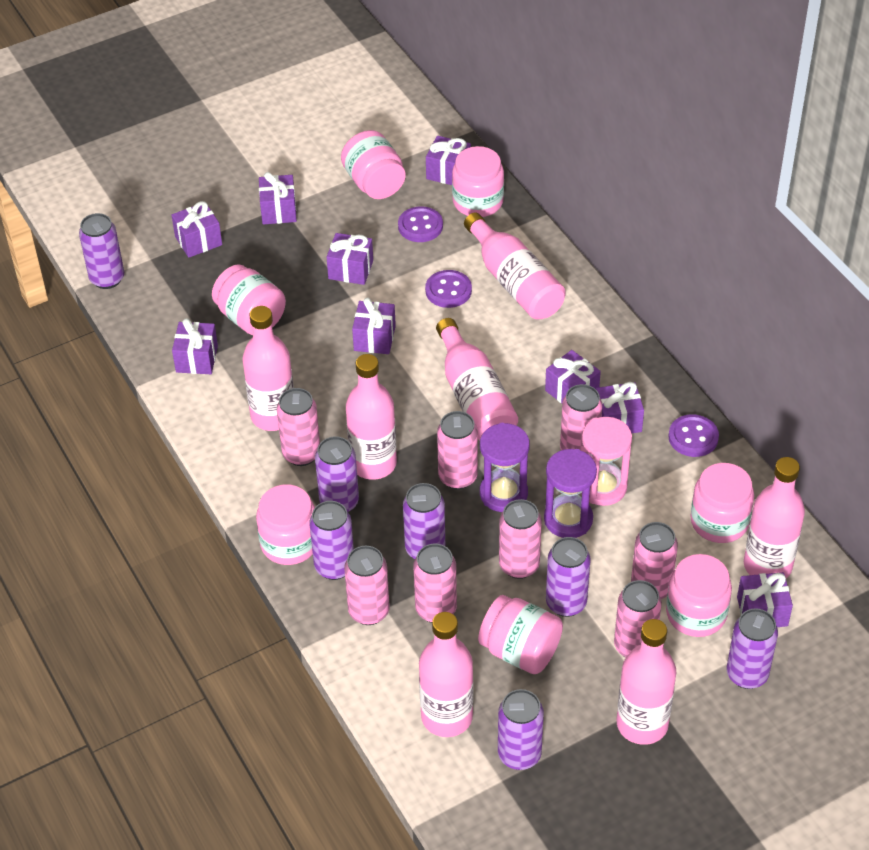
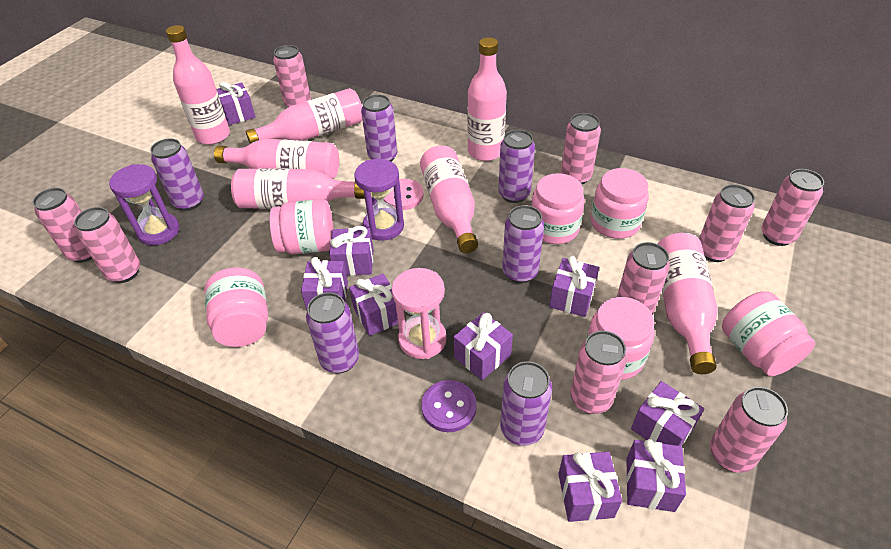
pink button: 0 -> 1
pink can: 8 -> 9
pink jar: 7 -> 6
purple button: 3 -> 1
purple can: 7 -> 6

